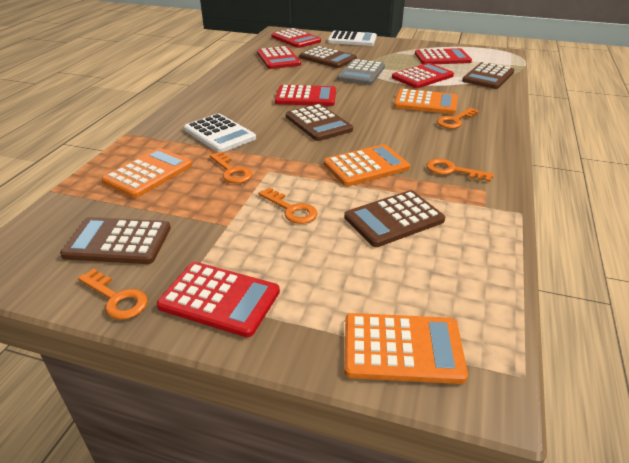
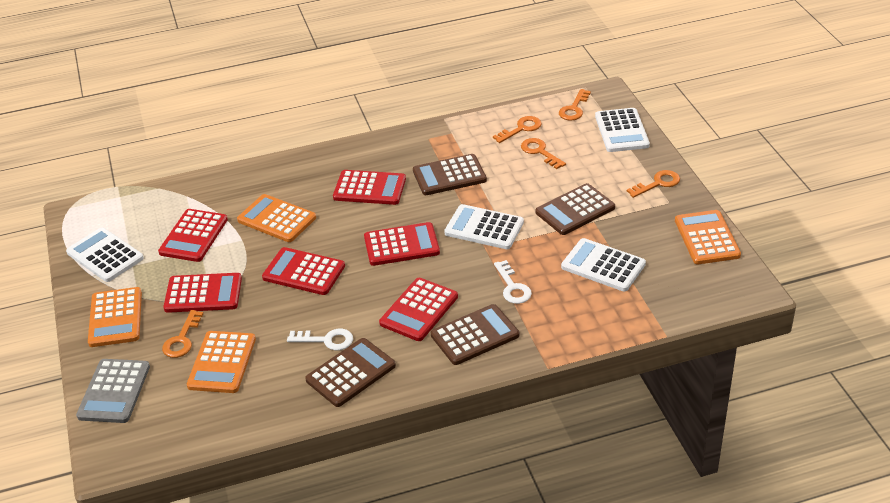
brown calculator: 5 -> 4
white calculator: 2 -> 4
white key: 0 -> 2

